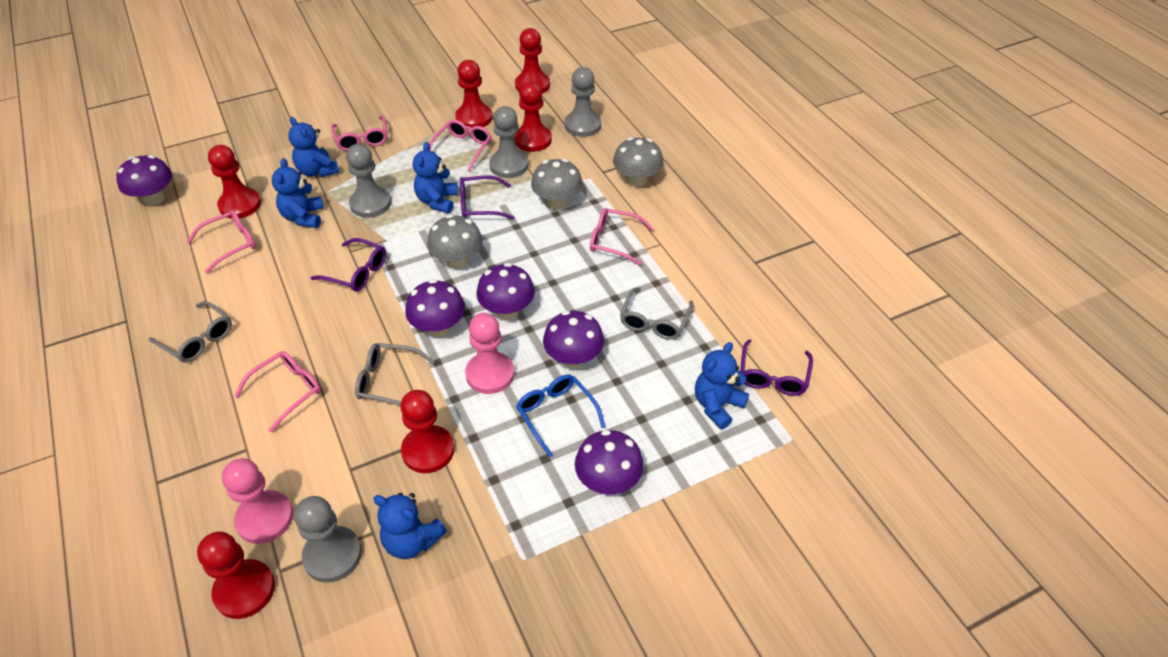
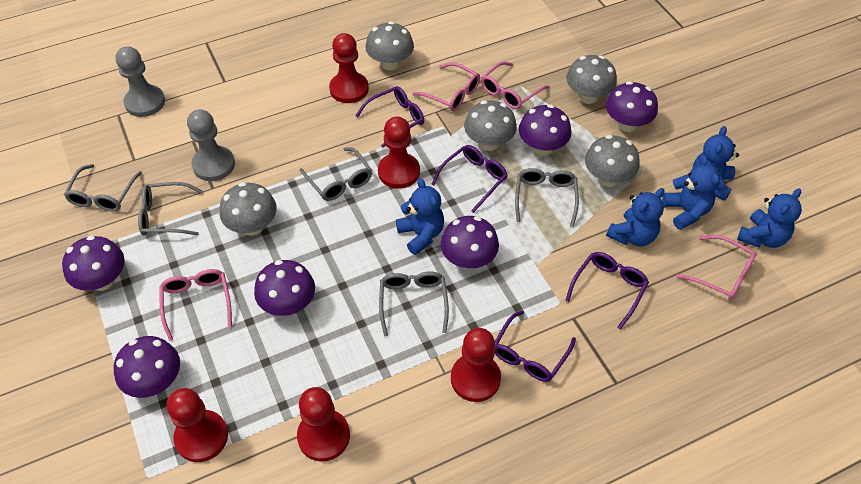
blue glasses: 1 -> 0
grey glasses: 3 -> 5
grey mushroom: 3 -> 5
grey pawn: 4 -> 2
pink glasses: 5 -> 4
pink pawn: 2 -> 0
purple glasses: 3 -> 4
purple mushroom: 5 -> 6
red pawn: 6 -> 5

